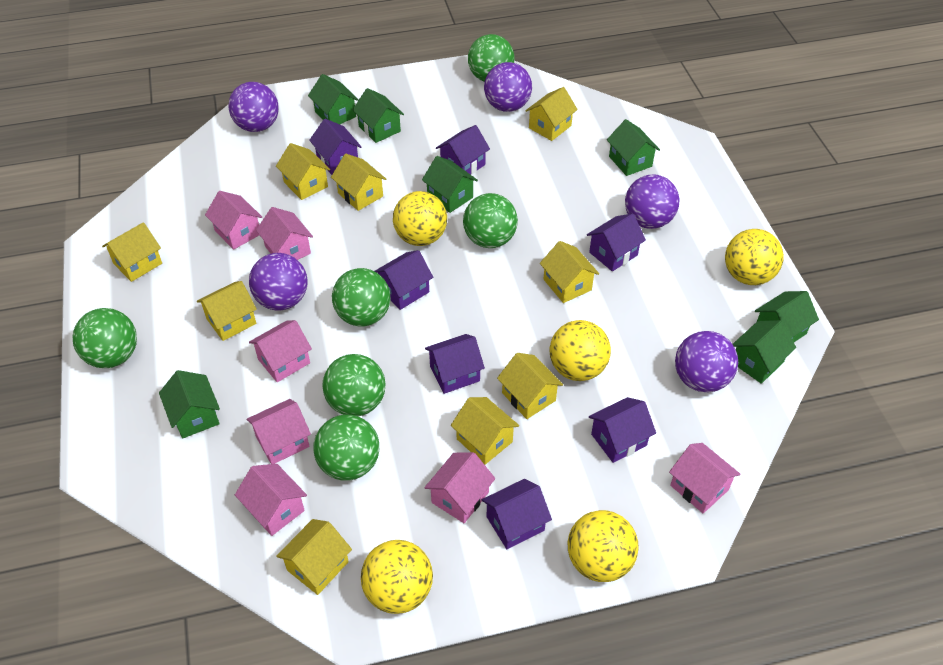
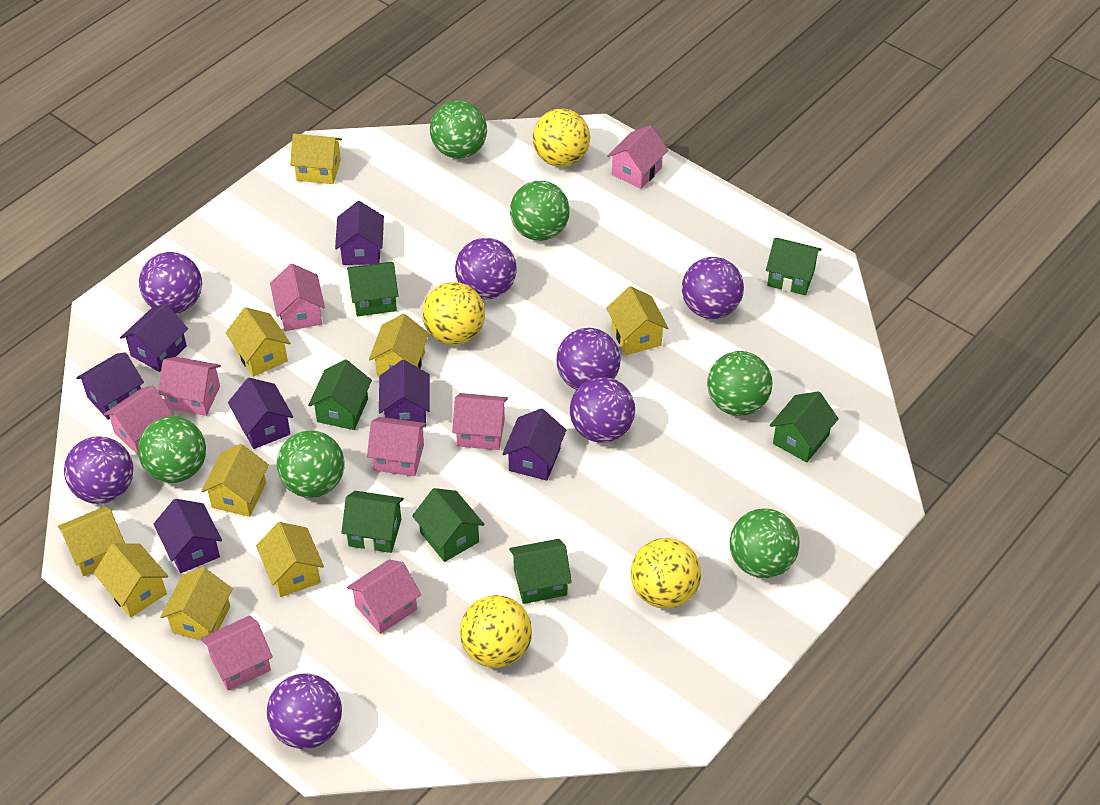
pink house: 7 -> 8
purple ball: 5 -> 7
yellow ball: 5 -> 4

